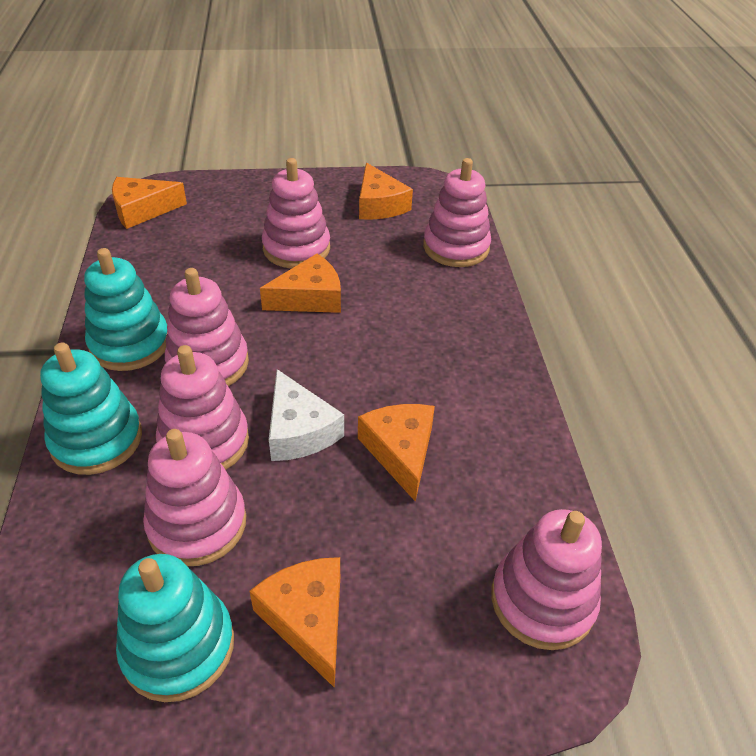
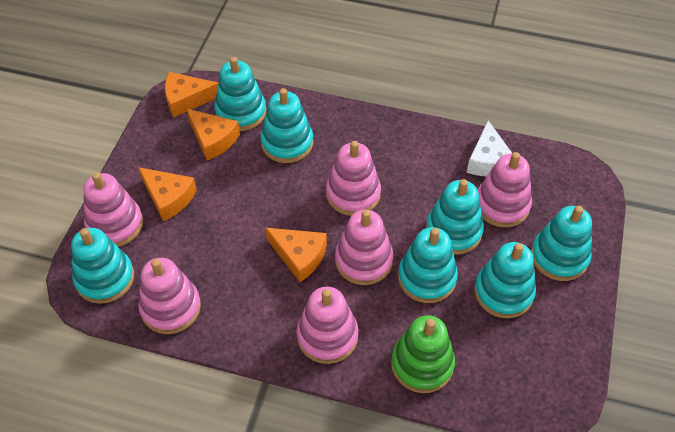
green stacking toy: 0 -> 1
orange cheese: 5 -> 4
turquoise stacking toy: 3 -> 7

